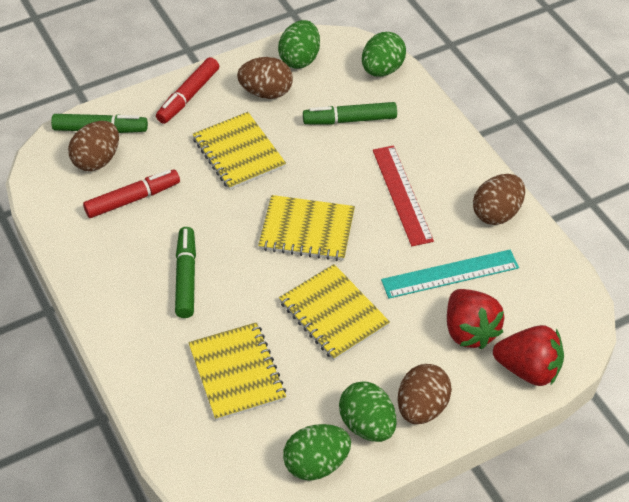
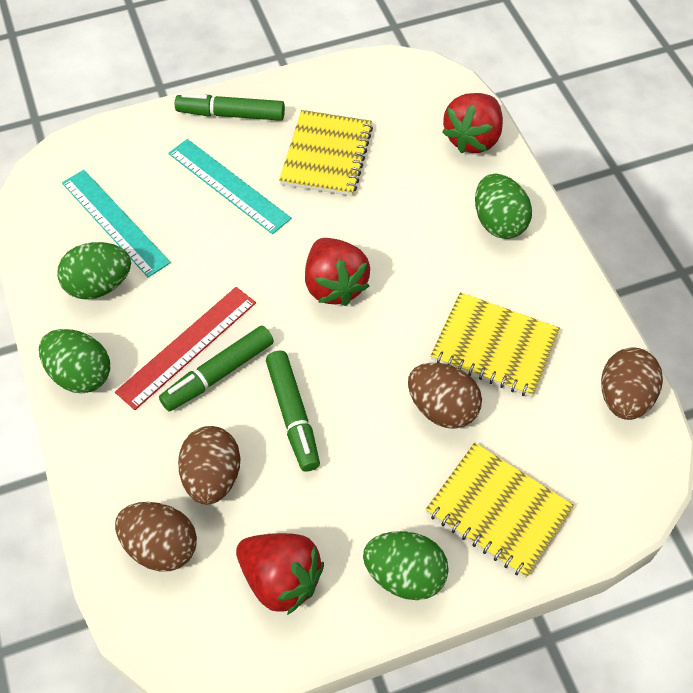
red marker: 2 -> 0
red strawberry: 2 -> 3
turquoise ruler: 1 -> 2
yellow notebook: 4 -> 3

